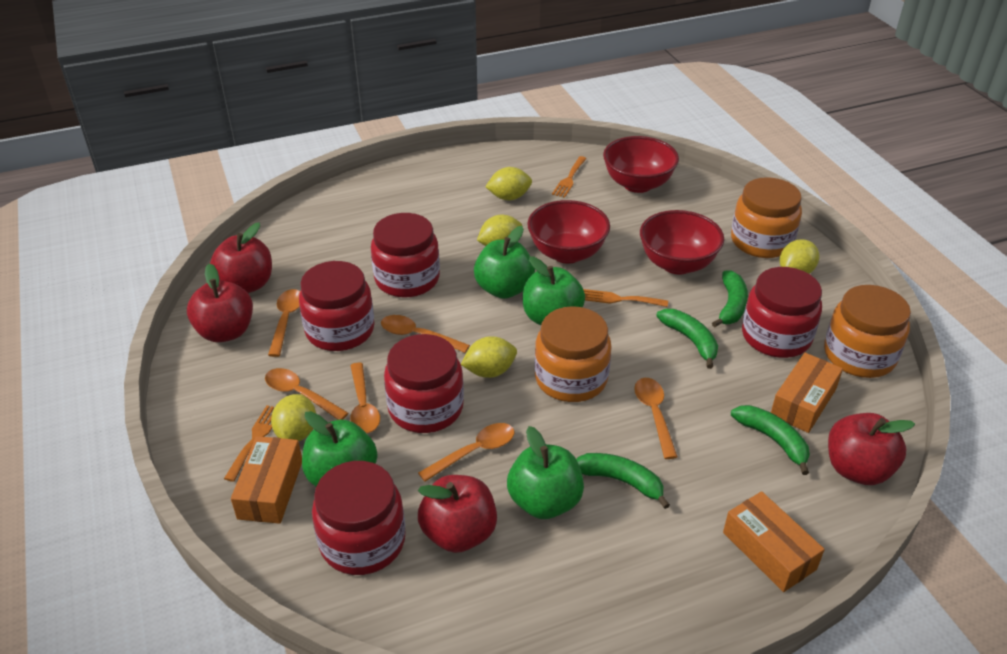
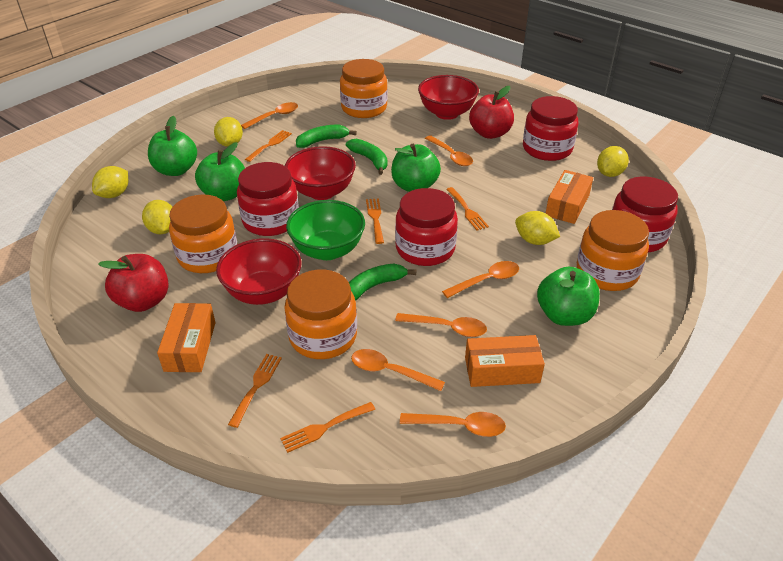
green banana: 4 -> 3
green bowl: 0 -> 1
orange fork: 3 -> 5
orange jar: 3 -> 4
red apple: 4 -> 2
red jar: 5 -> 4

